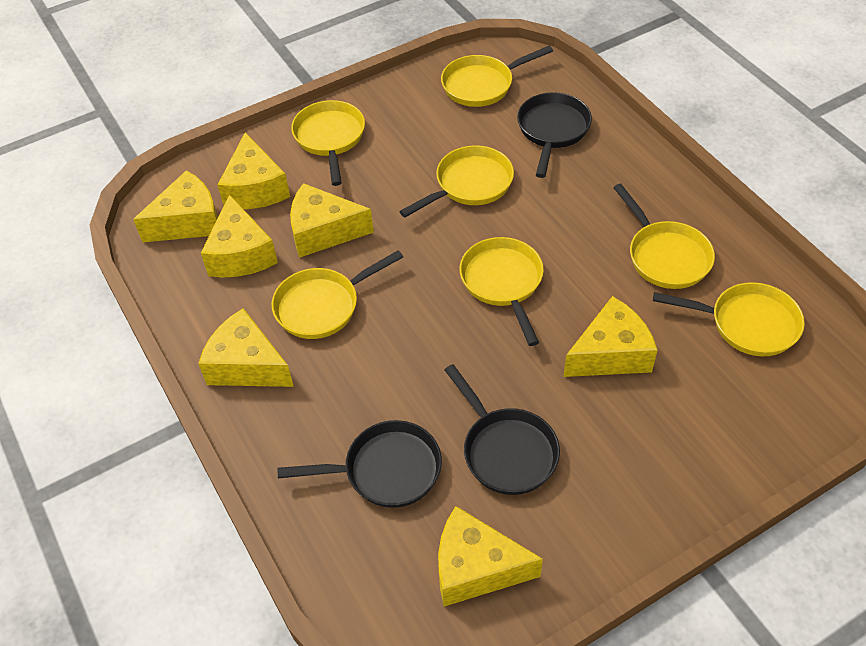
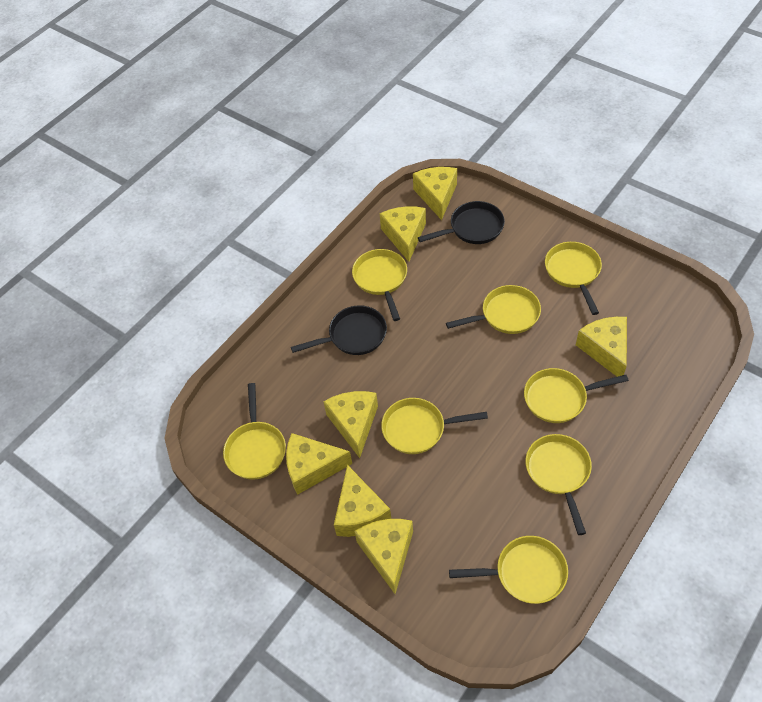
black pan: 3 -> 2
yellow pan: 7 -> 8

